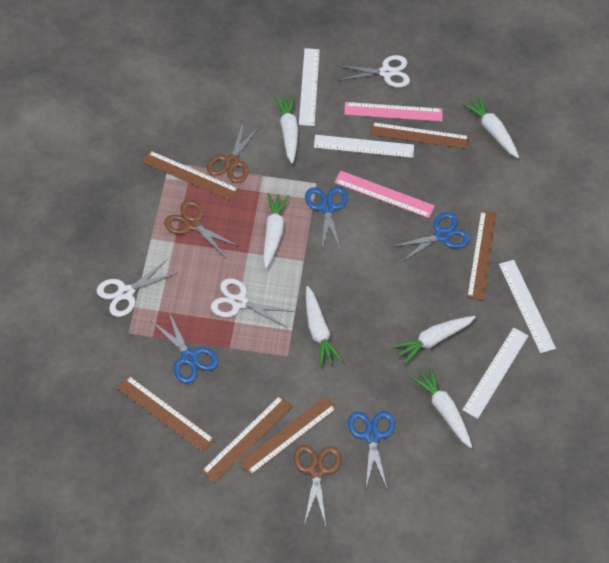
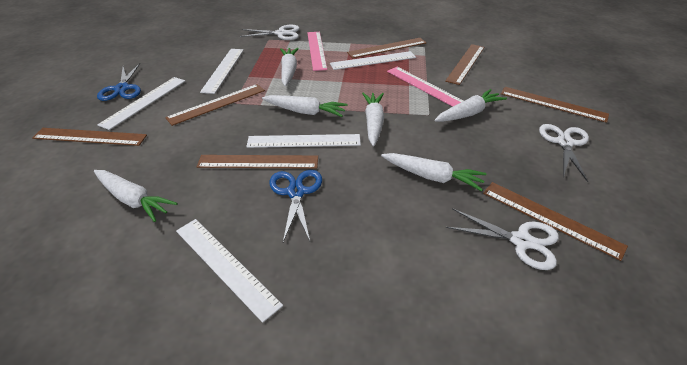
blue scissors: 4 -> 2
brown ruler: 6 -> 7
brown scissors: 3 -> 0
white ruler: 4 -> 5

